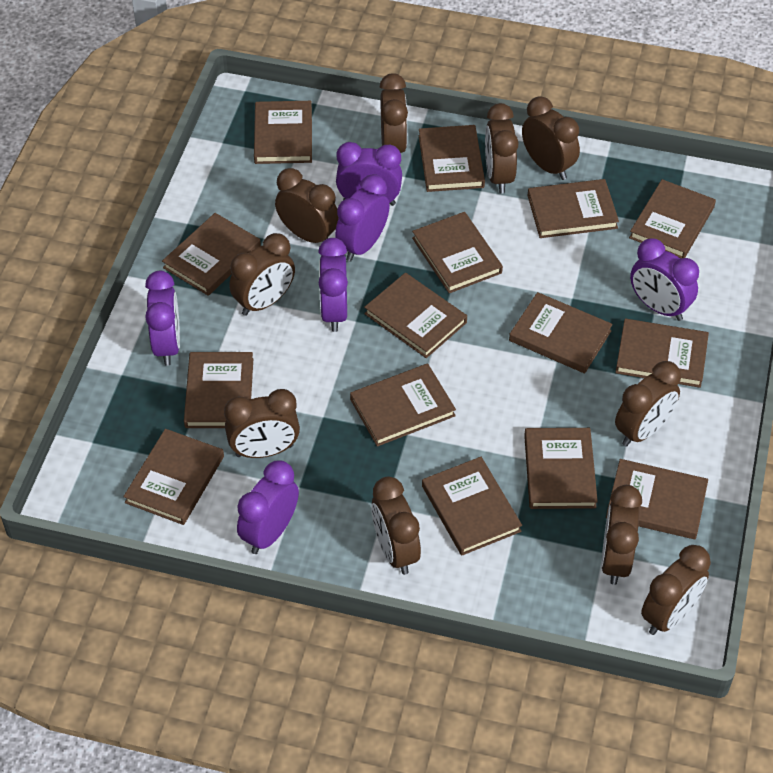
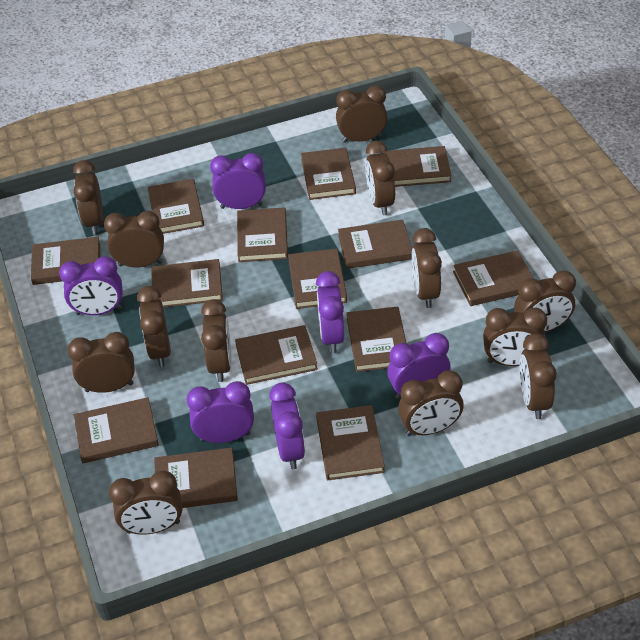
brown book: 15 -> 14
brown clock: 10 -> 13

